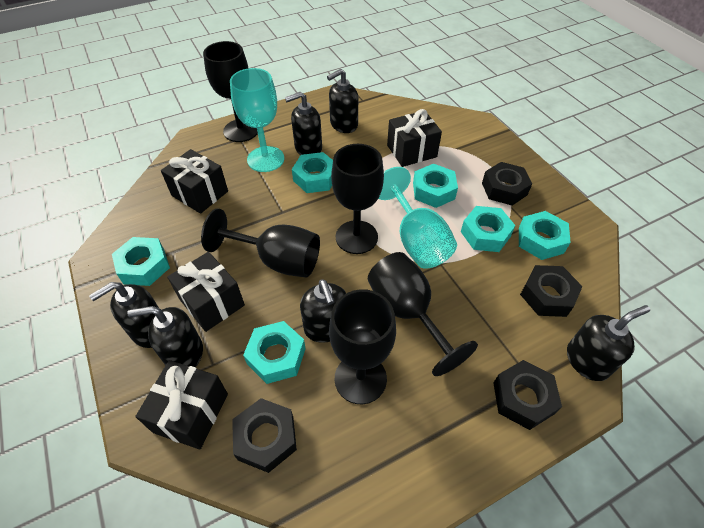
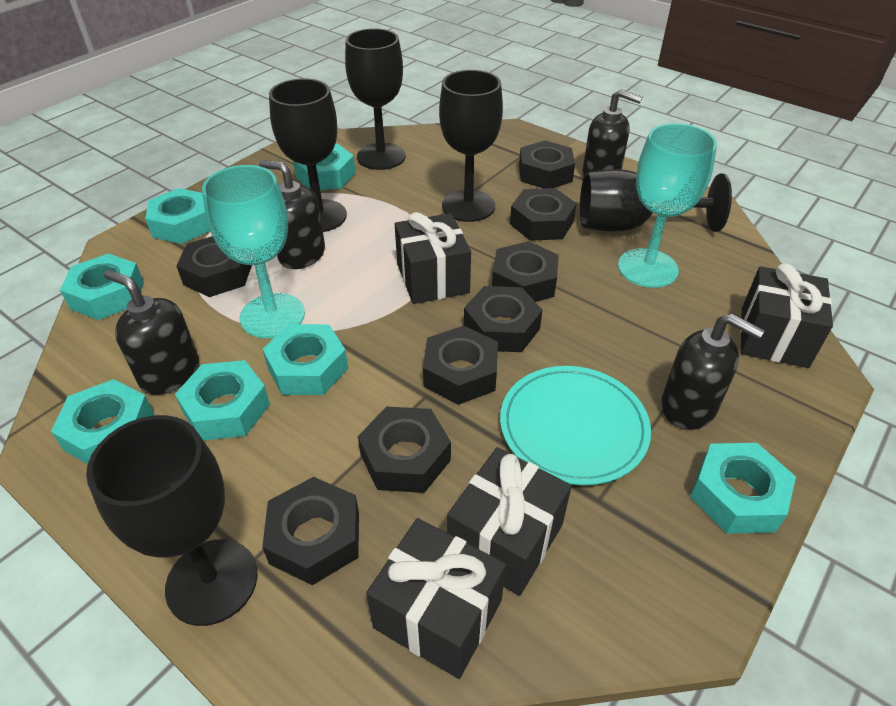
black nut: 4 -> 8
black soap dispenser: 6 -> 4
turquoise nut: 6 -> 7
turquoise plate: 0 -> 1

